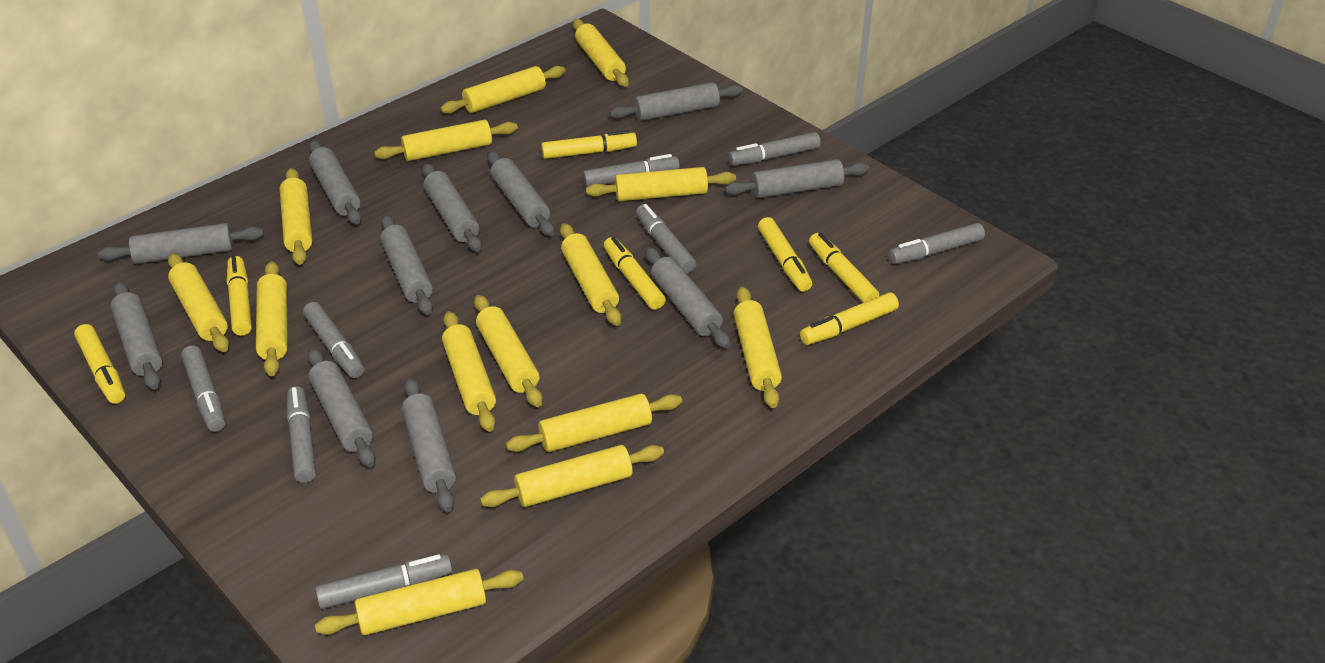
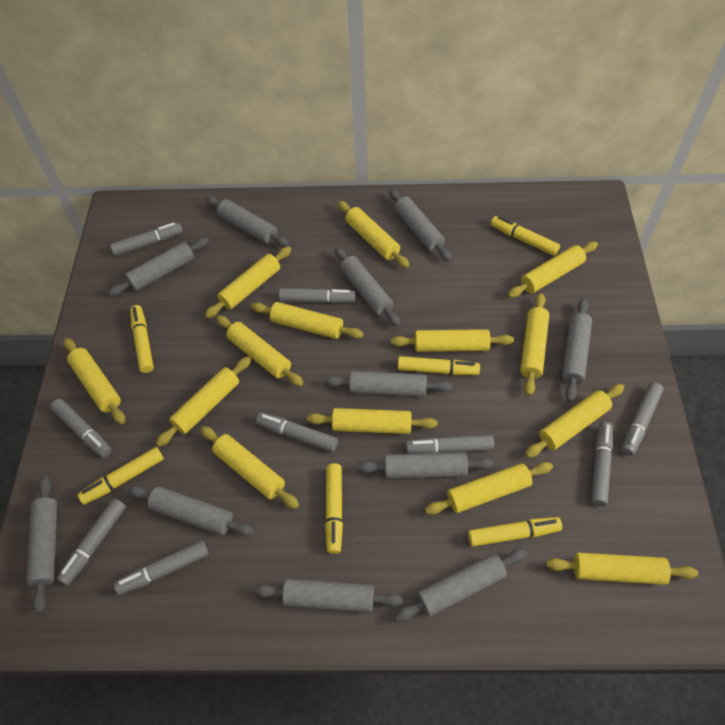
grey marker: 8 -> 9
yellow marker: 7 -> 6

